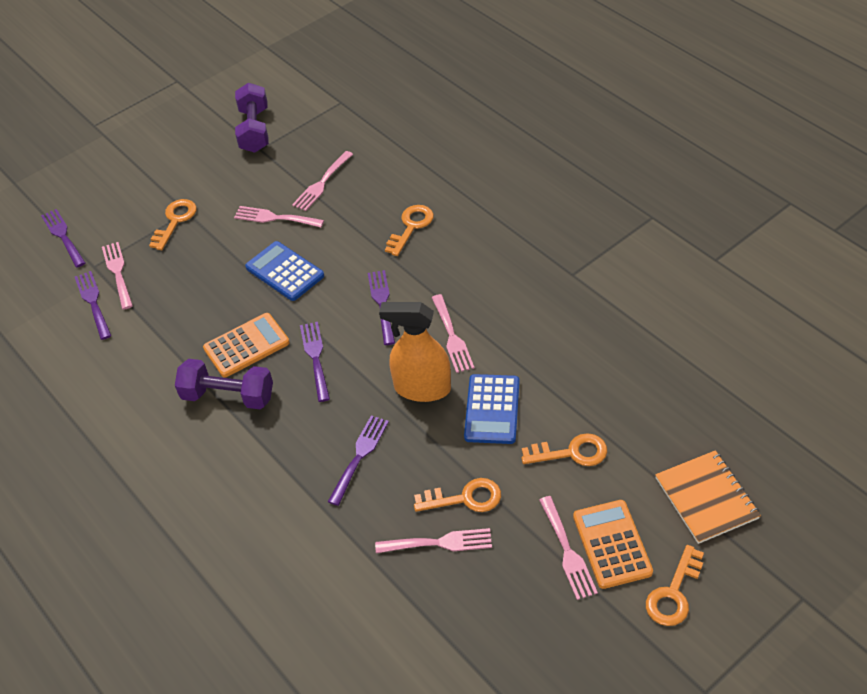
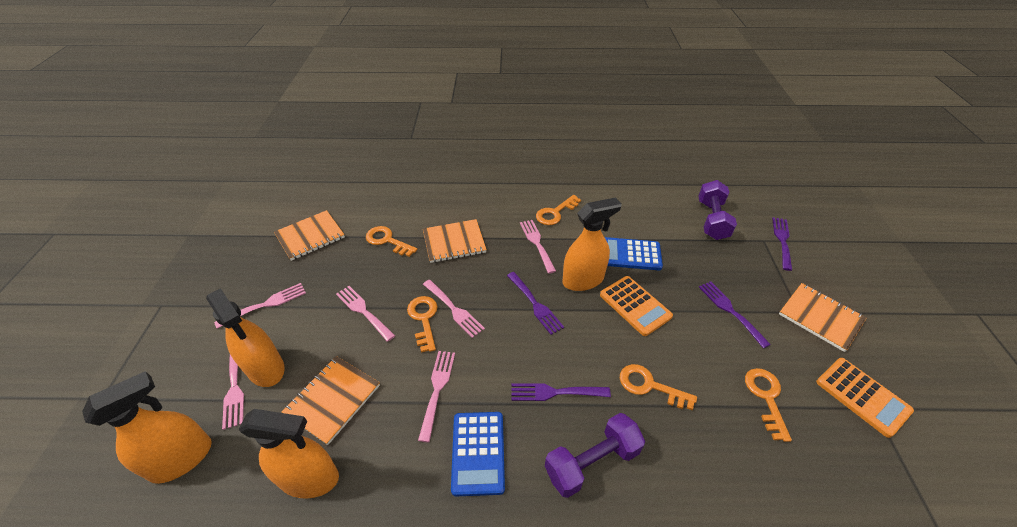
orange notebook: 1 -> 4
orange spray bottle: 1 -> 4
purple fork: 5 -> 4

